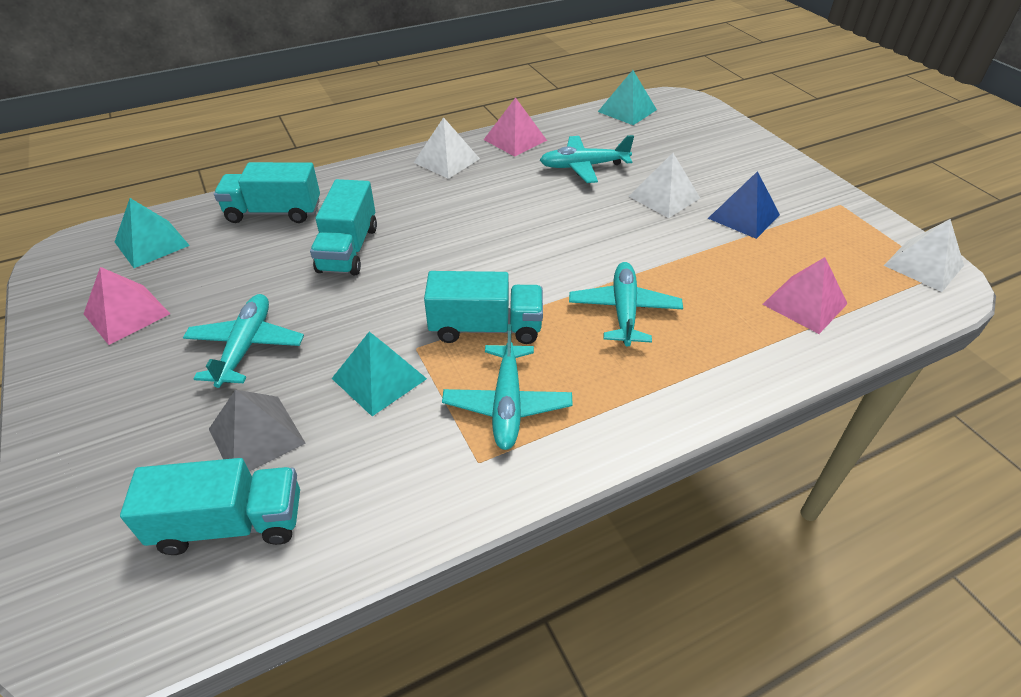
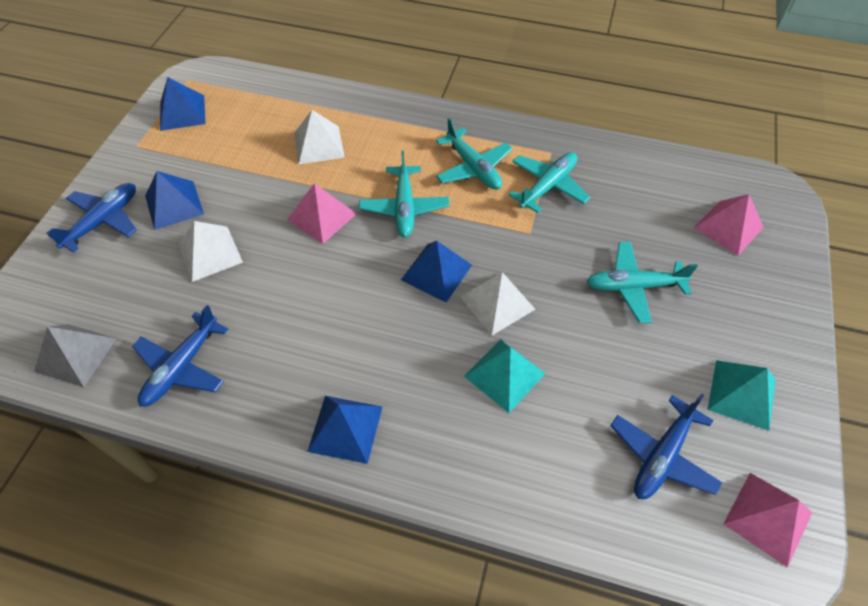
blue plane: 0 -> 3
blue pyramid: 1 -> 4
turquoise pyramid: 3 -> 2
turquoise truck: 4 -> 0

